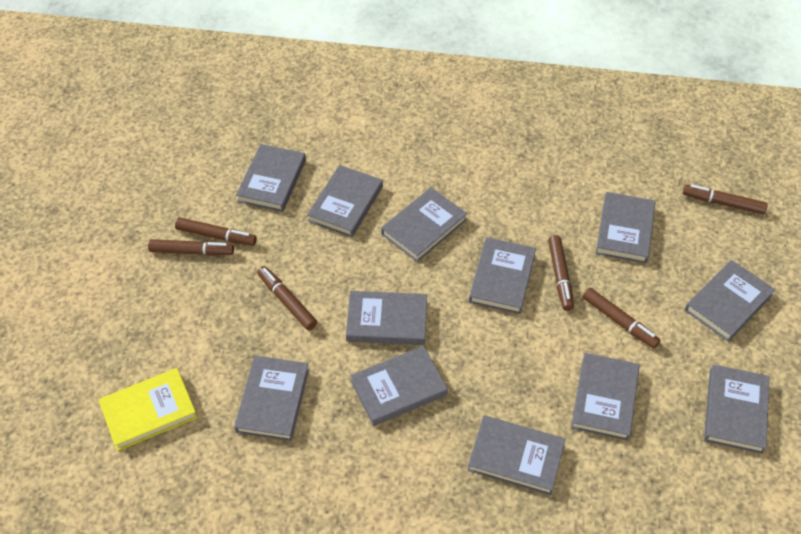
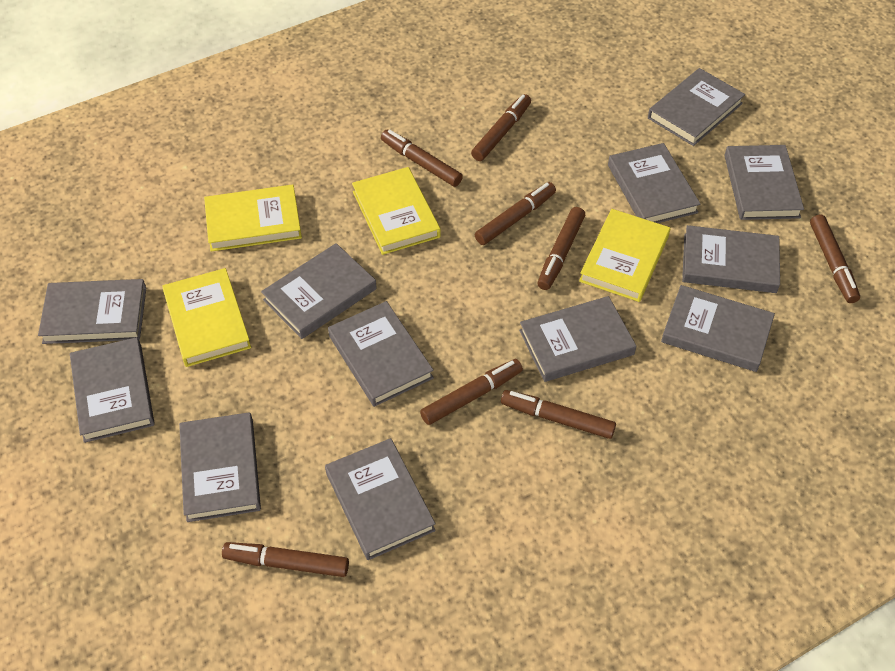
brown marker: 6 -> 8
yellow book: 1 -> 4

